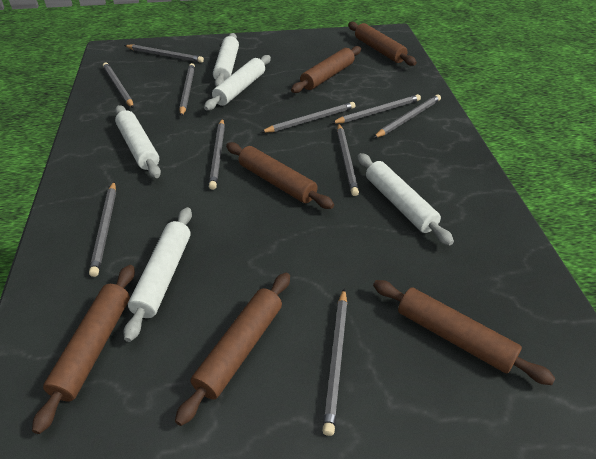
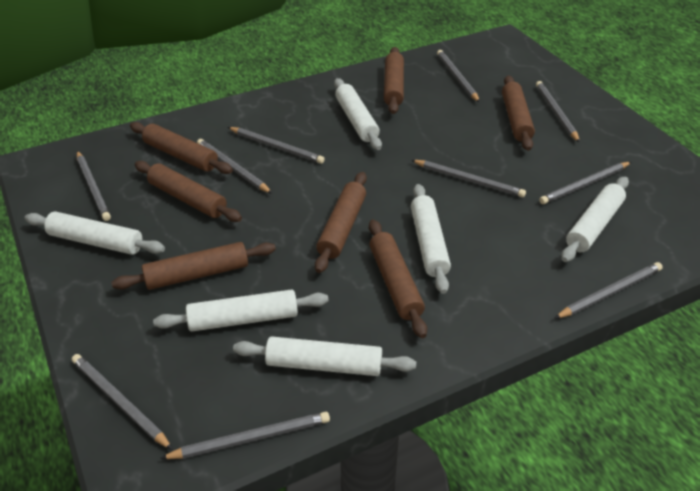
brown rolling pin: 6 -> 7
white rolling pin: 5 -> 6

